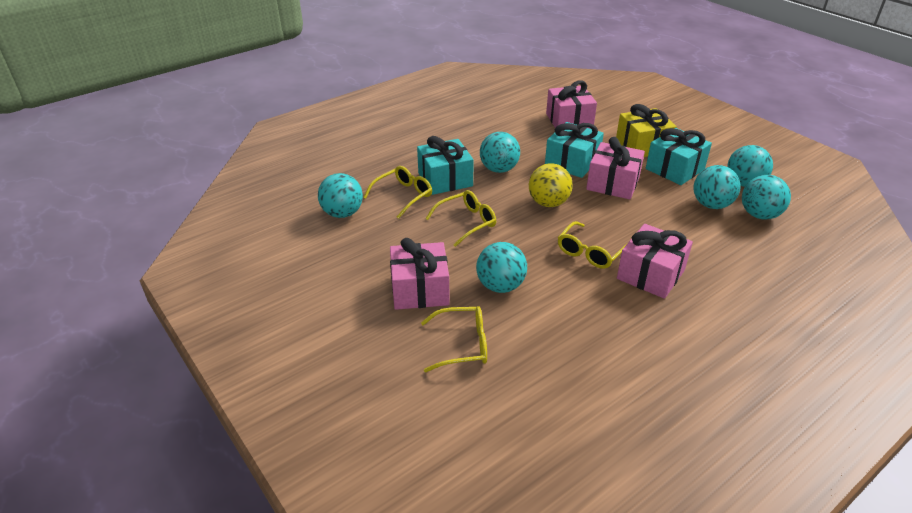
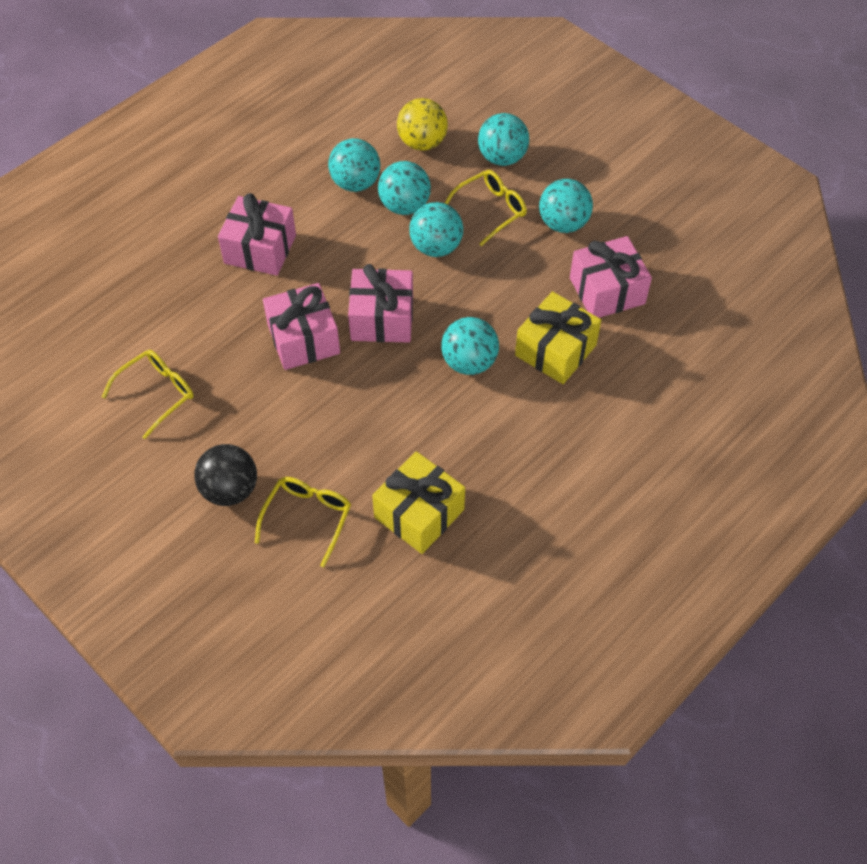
black ball: 0 -> 1
turquoise gift: 3 -> 0
yellow gift: 1 -> 2
yellow glasses: 4 -> 3

